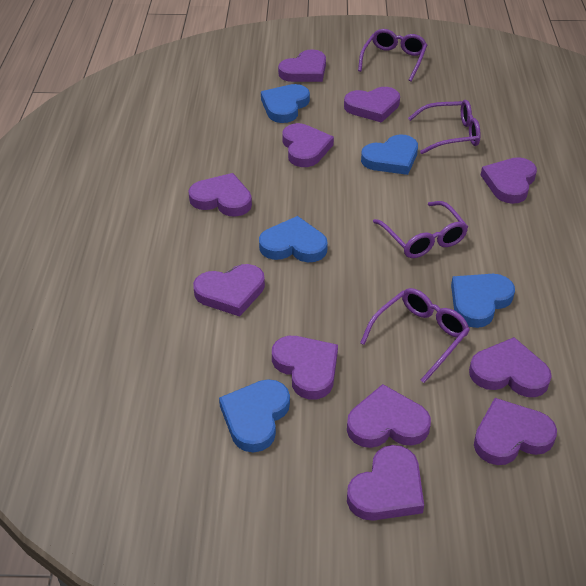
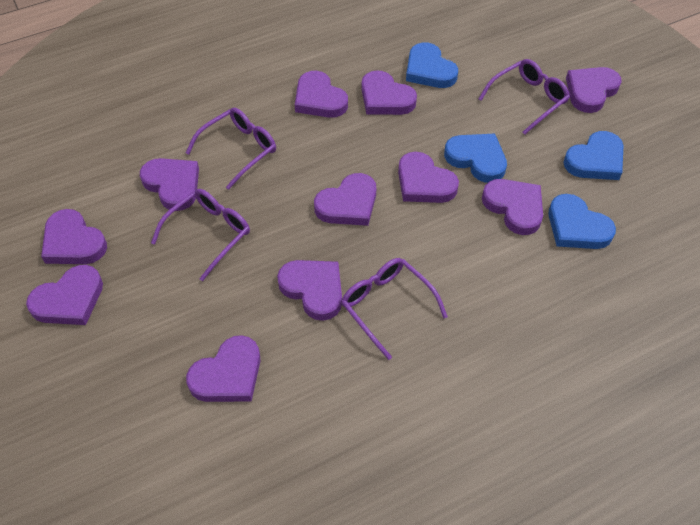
blue heart: 5 -> 4

